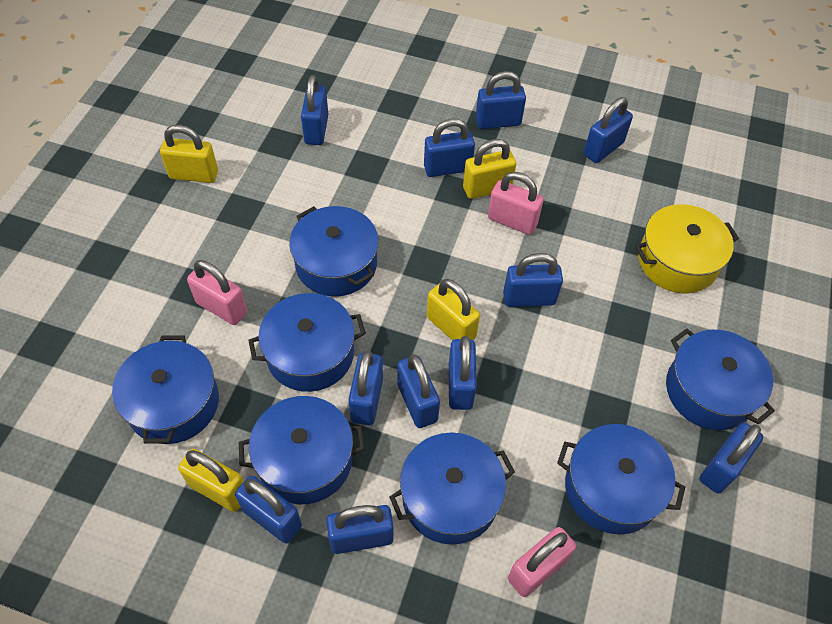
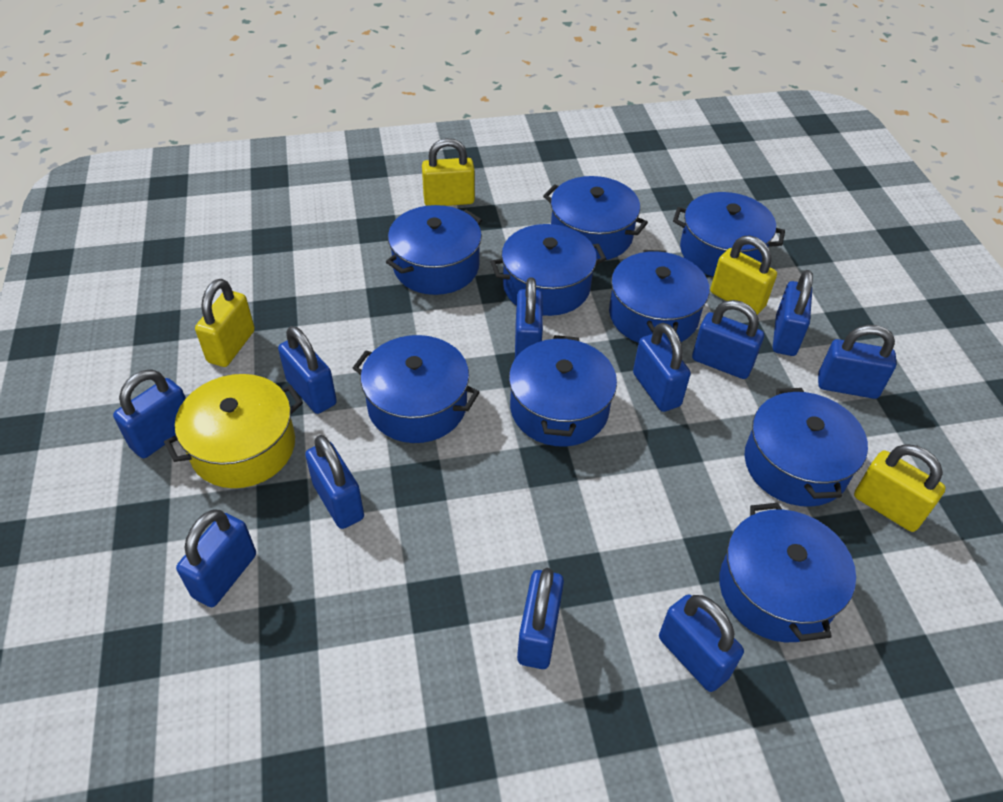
blue pot: 7 -> 9
pink padlock: 3 -> 0

